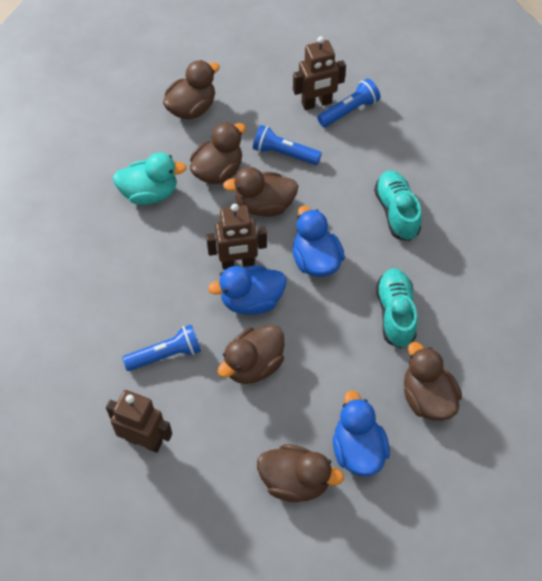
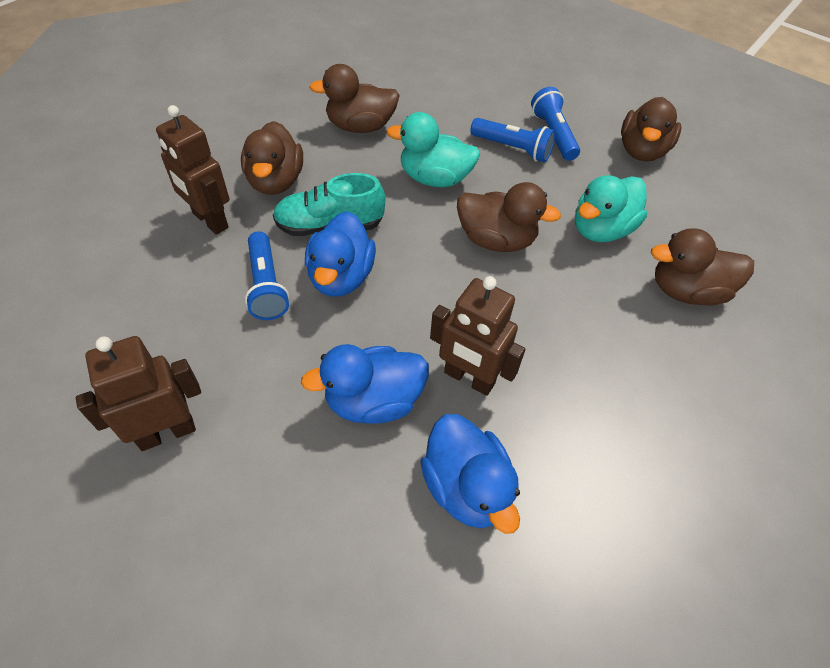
brown duck: 6 -> 5
turquoise duck: 1 -> 2
turquoise shoe: 2 -> 1

